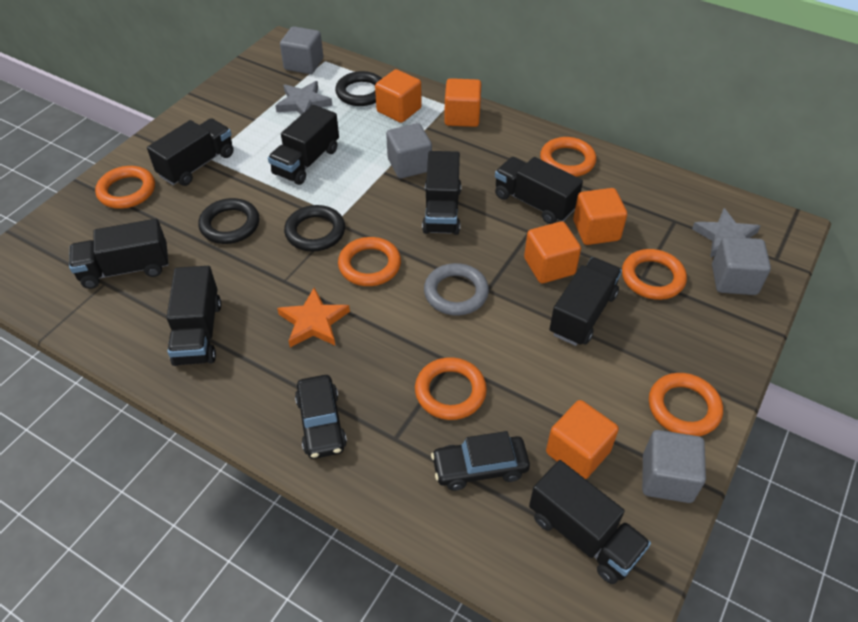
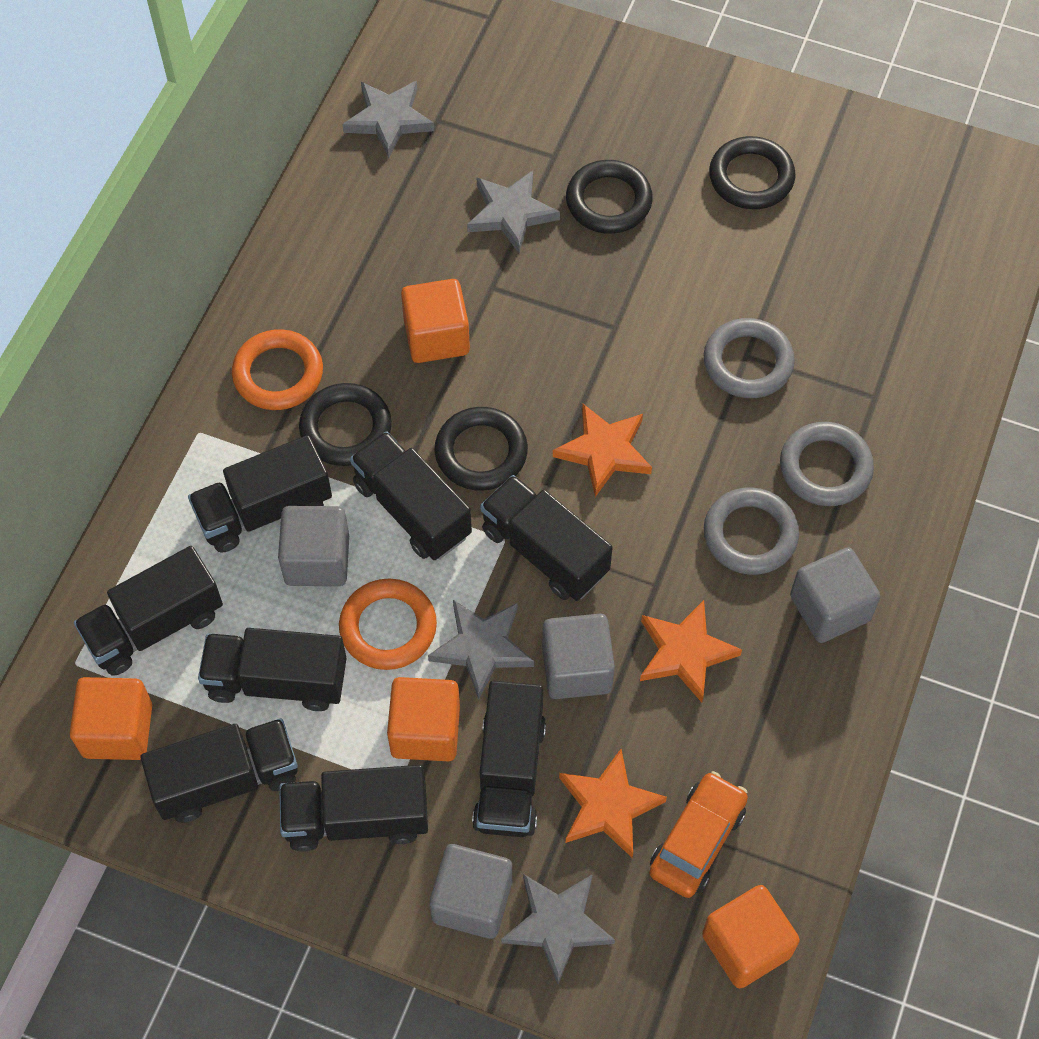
black car: 2 -> 0
black ring: 3 -> 4
grey ring: 1 -> 3
grey star: 2 -> 4
orange car: 0 -> 1
orange cube: 5 -> 4
orange ring: 6 -> 2
orange star: 1 -> 3

